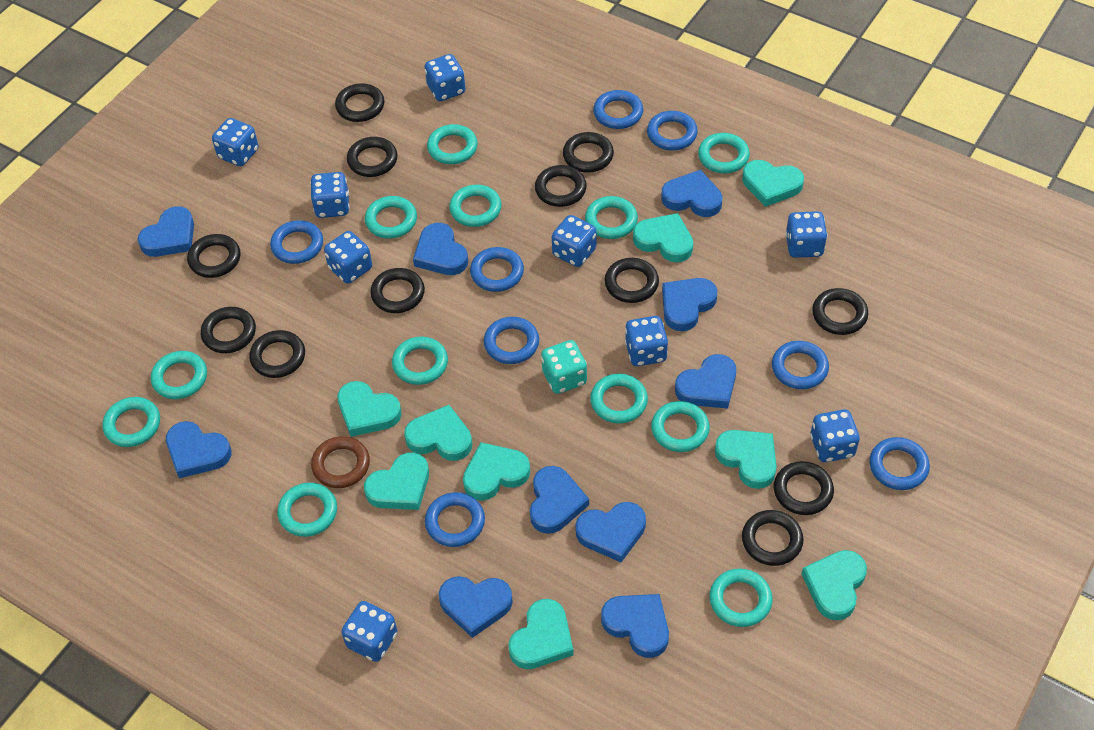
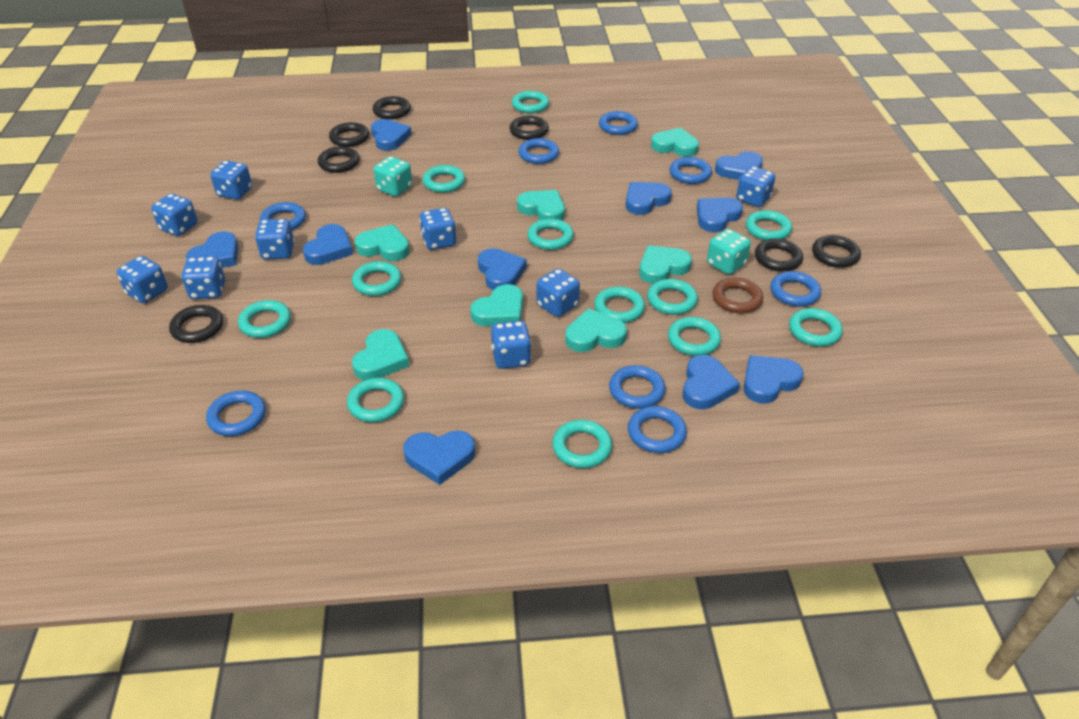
black ring: 12 -> 7
turquoise dice: 1 -> 2
turquoise heart: 9 -> 7

